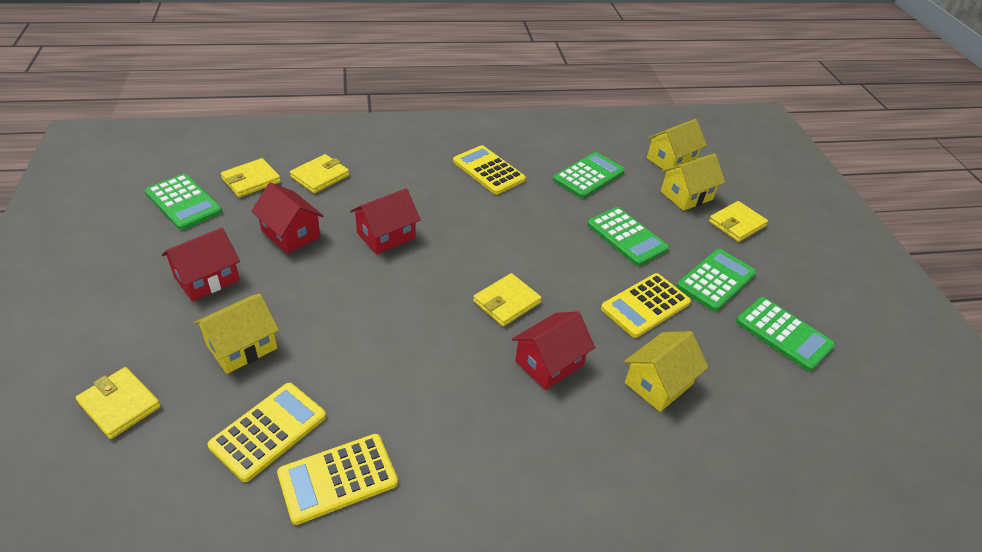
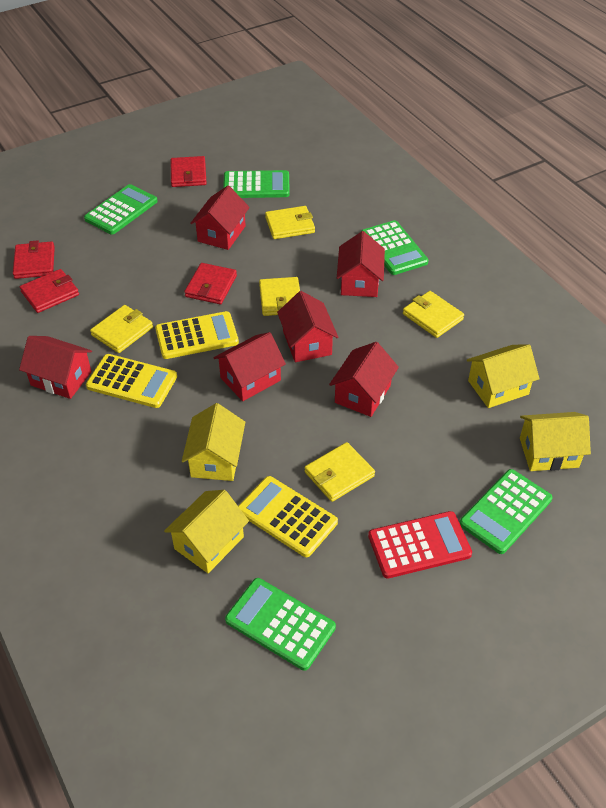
red calculator: 0 -> 1
red house: 4 -> 6
red wallet: 0 -> 4
yellow calculator: 4 -> 3

